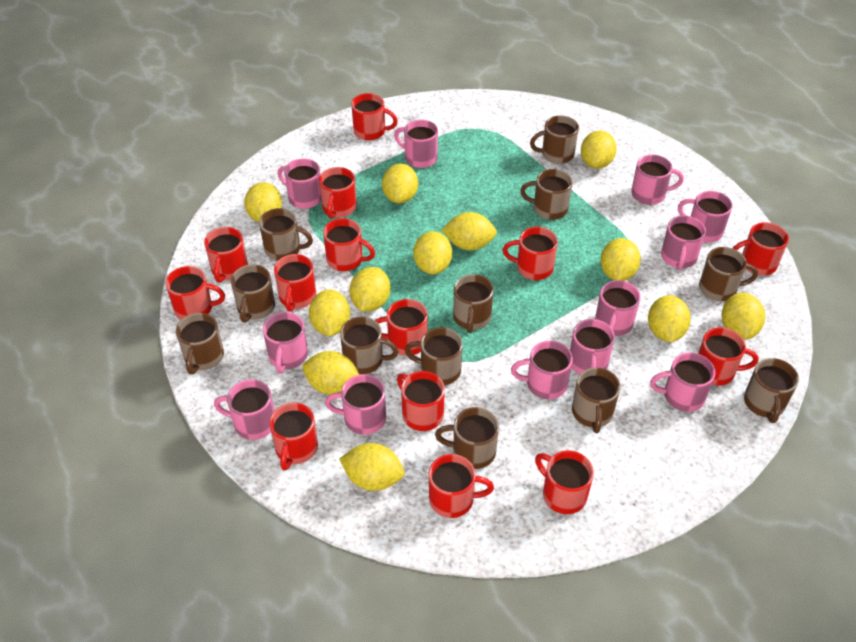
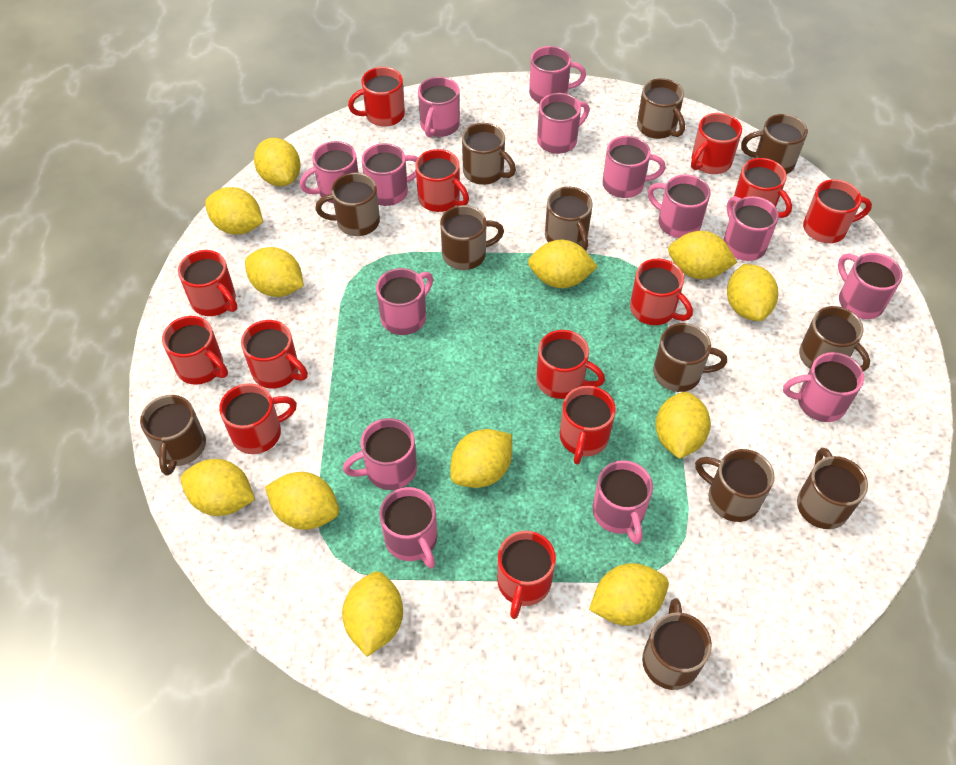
pink mug: 12 -> 14
red mug: 14 -> 13

